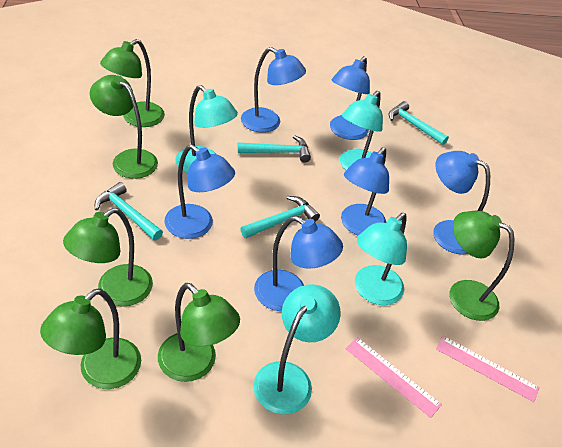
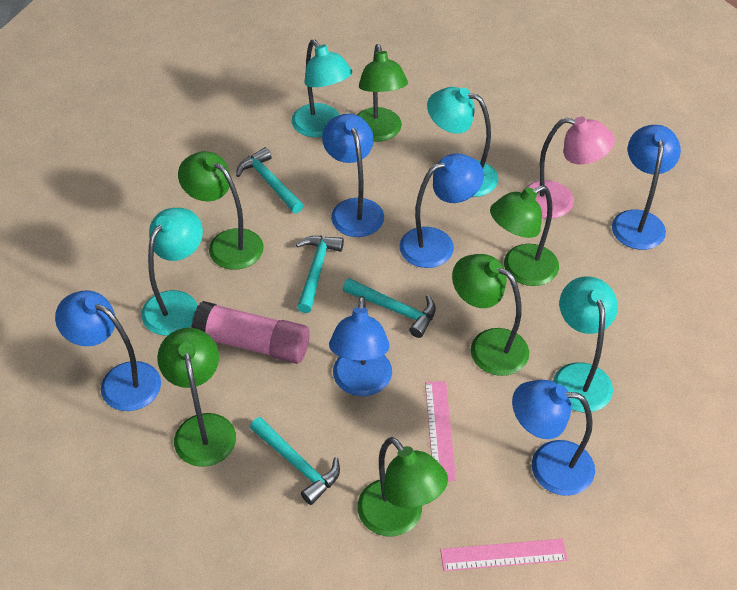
pink glue stick: 0 -> 1
pink lamp: 0 -> 1

